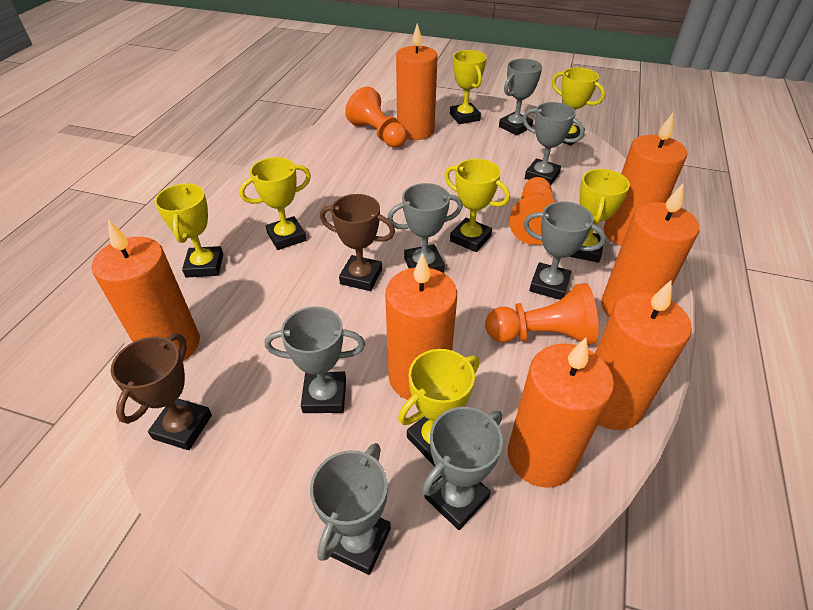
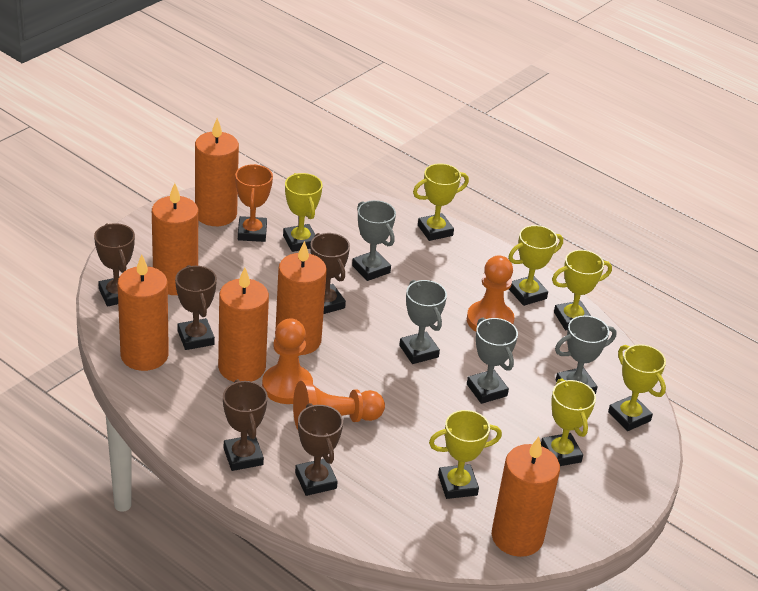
brown trophy: 2 -> 5
grey trophy: 7 -> 4
orange candle: 7 -> 6
orange trophy: 0 -> 1

